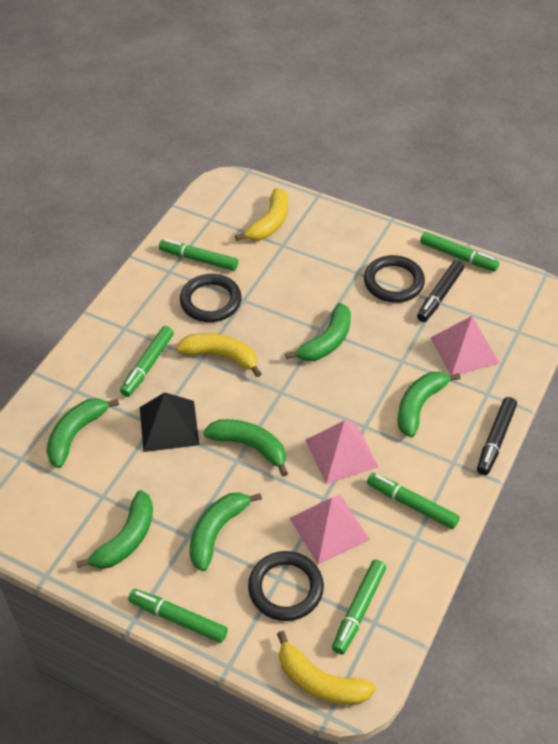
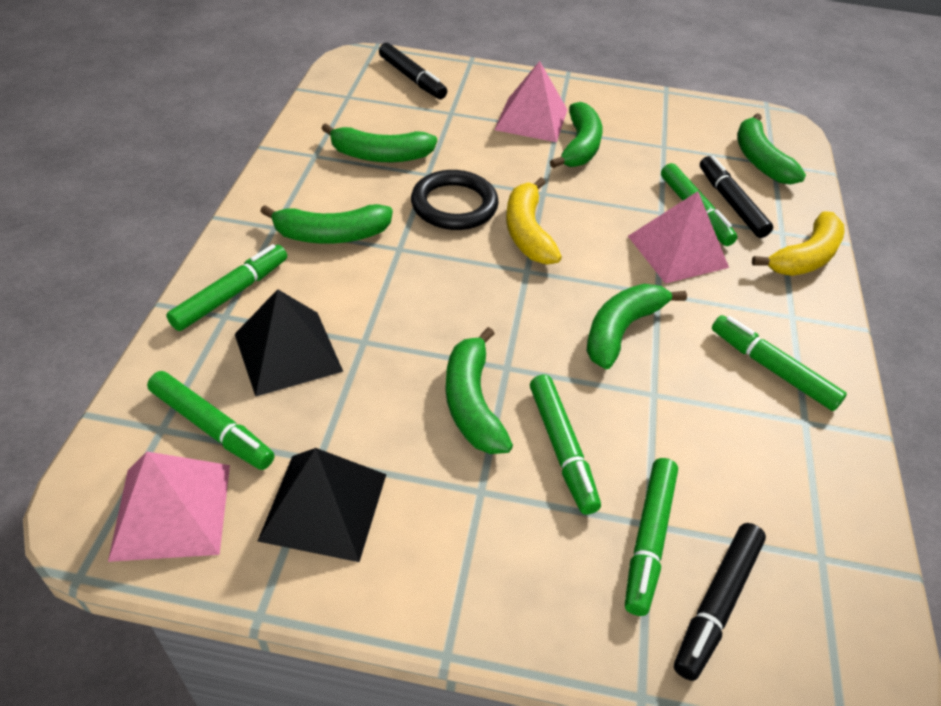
black marker: 2 -> 3
black pyramid: 1 -> 2
black ring: 3 -> 1
yellow banana: 3 -> 2

